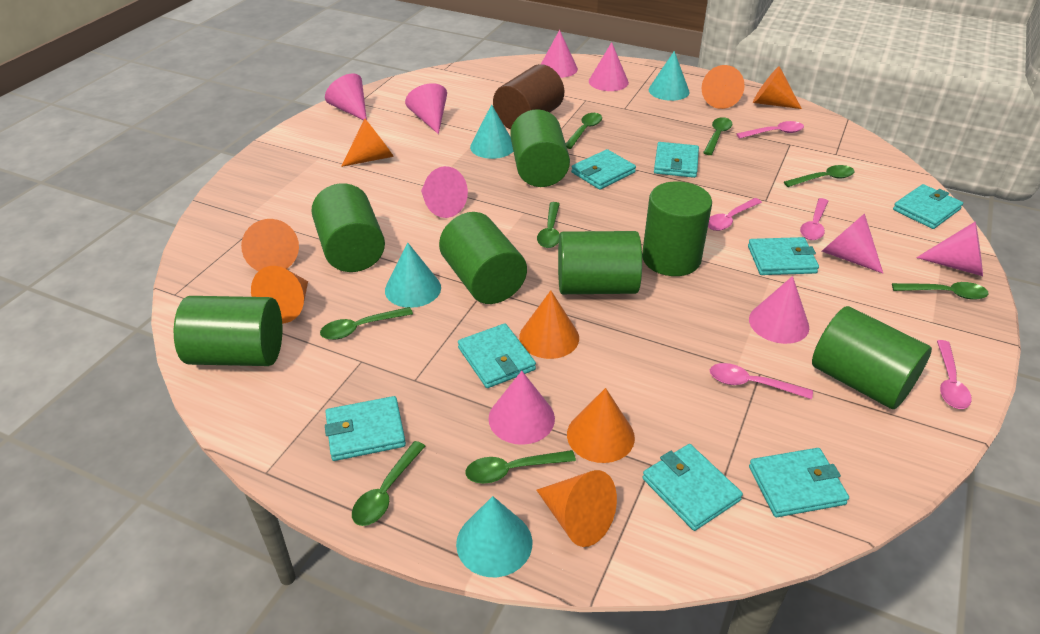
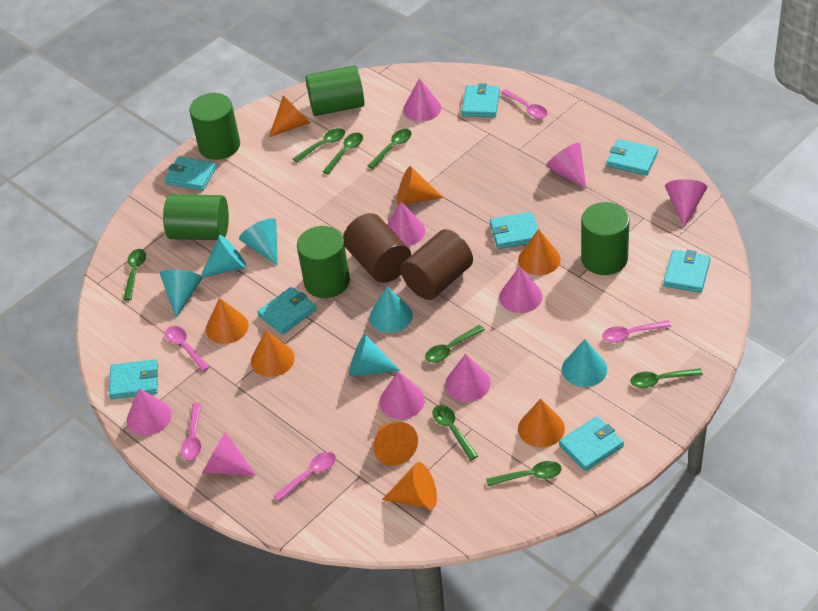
brown cylinder: 1 -> 2
green cylinder: 7 -> 5
turquoise cone: 4 -> 6

